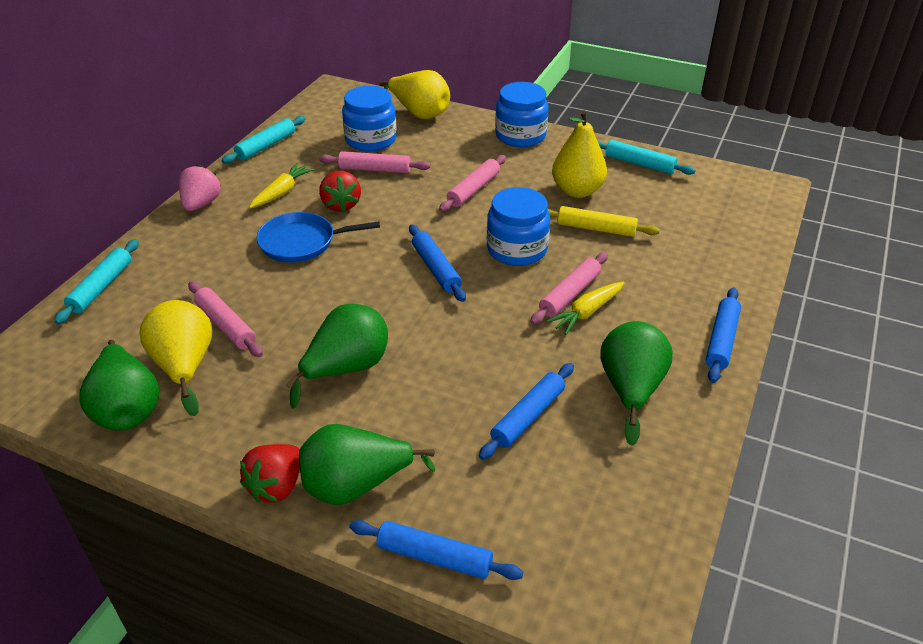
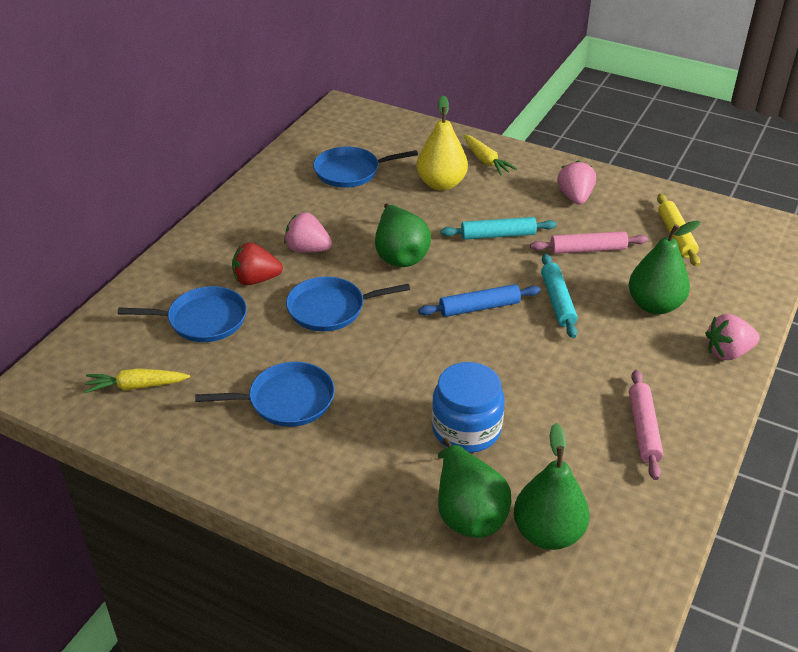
blue jar: 3 -> 1
blue pan: 1 -> 4
blue rolling pin: 4 -> 1
pink rolling pin: 4 -> 2
pink strawberry: 1 -> 3
red strawberry: 2 -> 1
turquoise rolling pin: 3 -> 2
yellow pear: 3 -> 1

